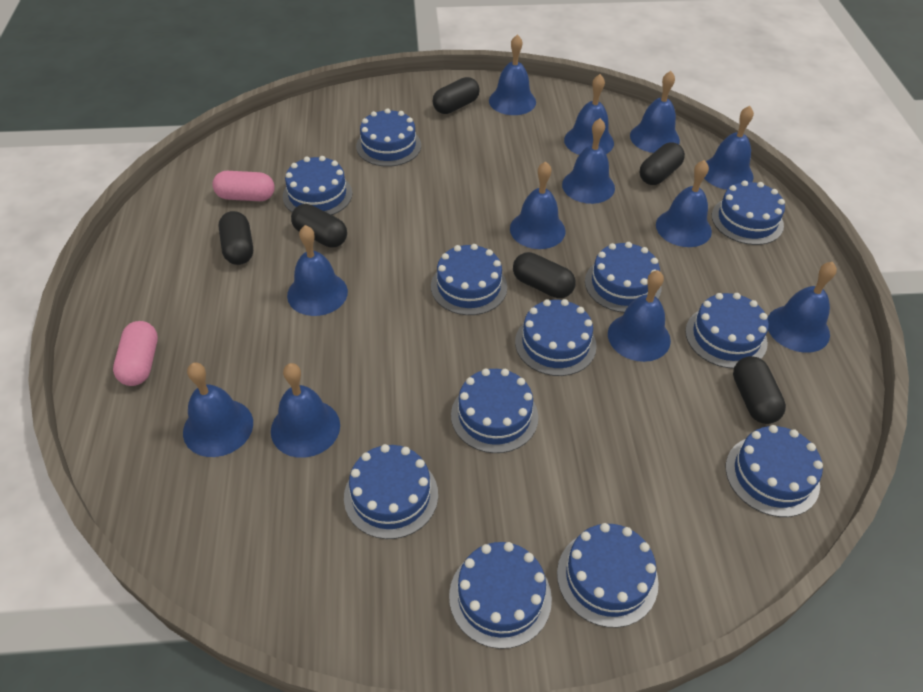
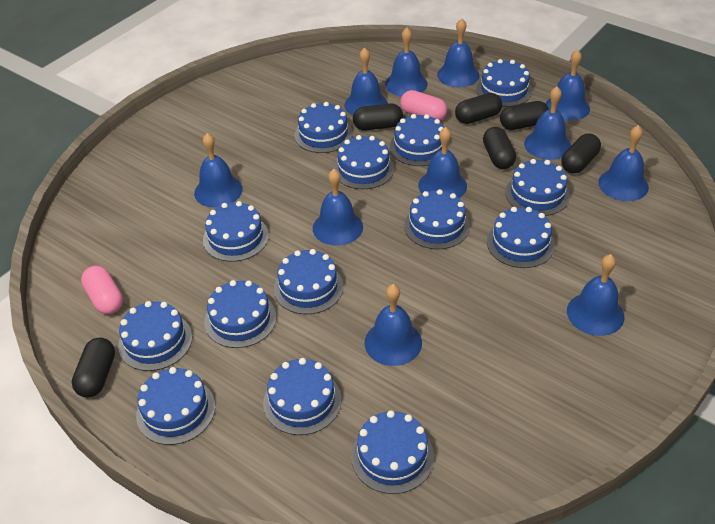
blue bell: 12 -> 11
blue cake: 12 -> 14

